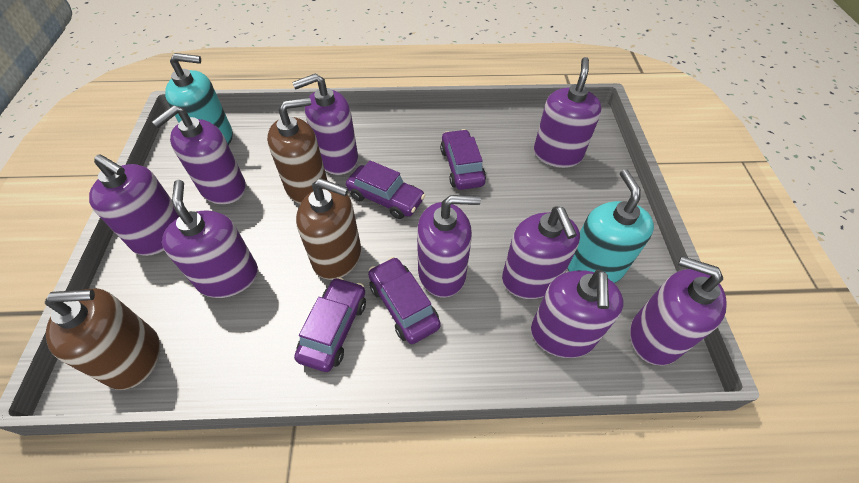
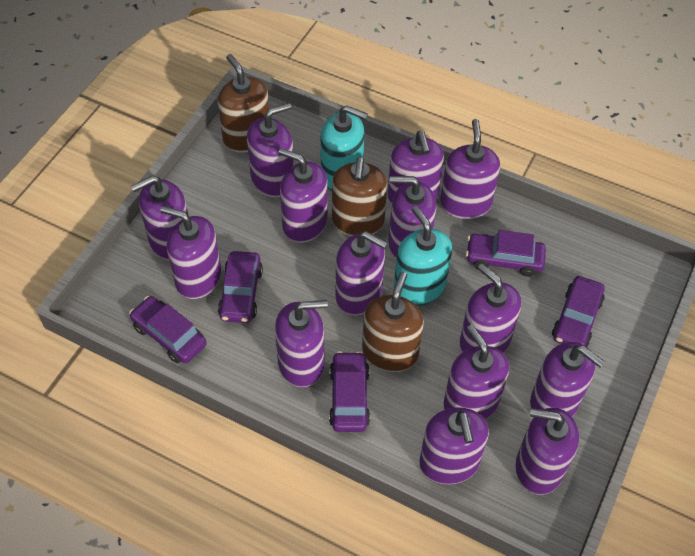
purple car: 4 -> 5
purple soap dispenser: 9 -> 14

